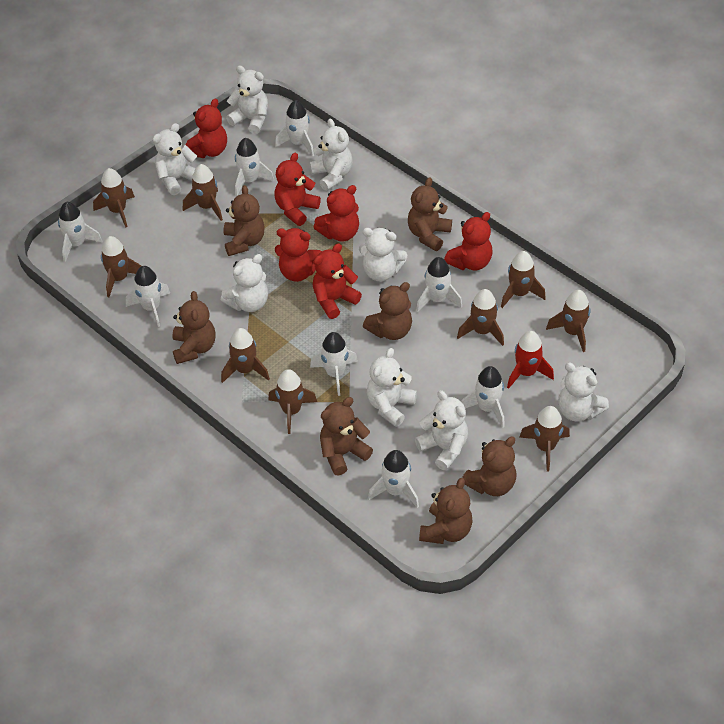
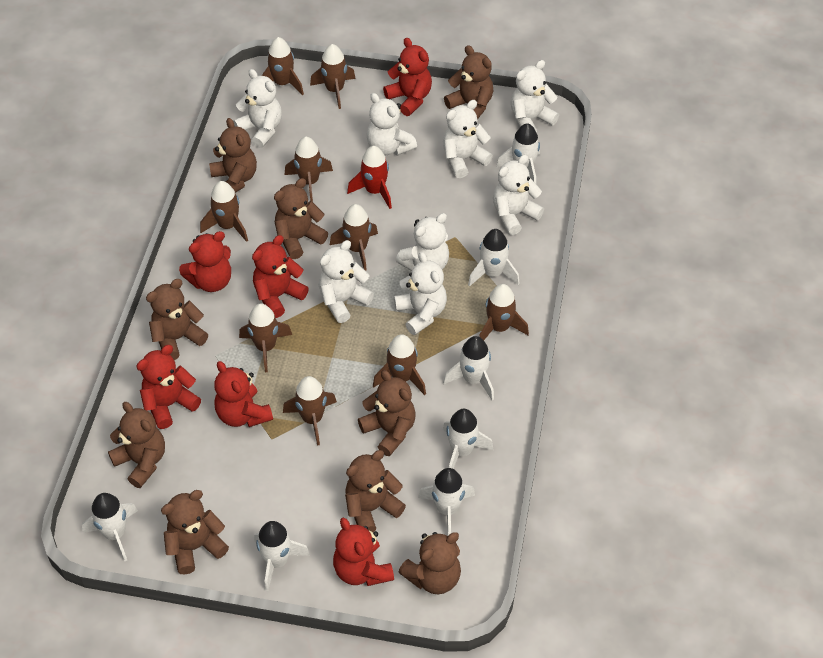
brown teddy bear: 7 -> 9
white rocket: 8 -> 7

